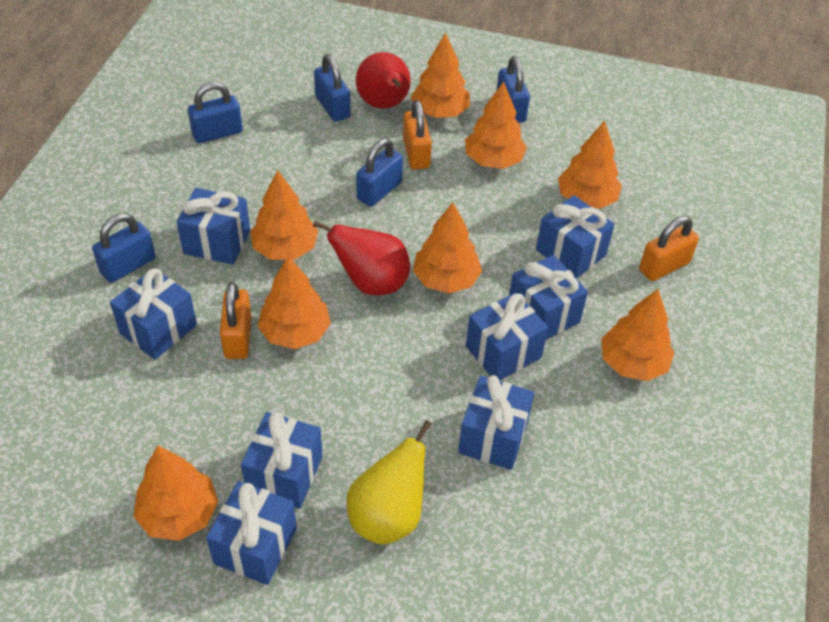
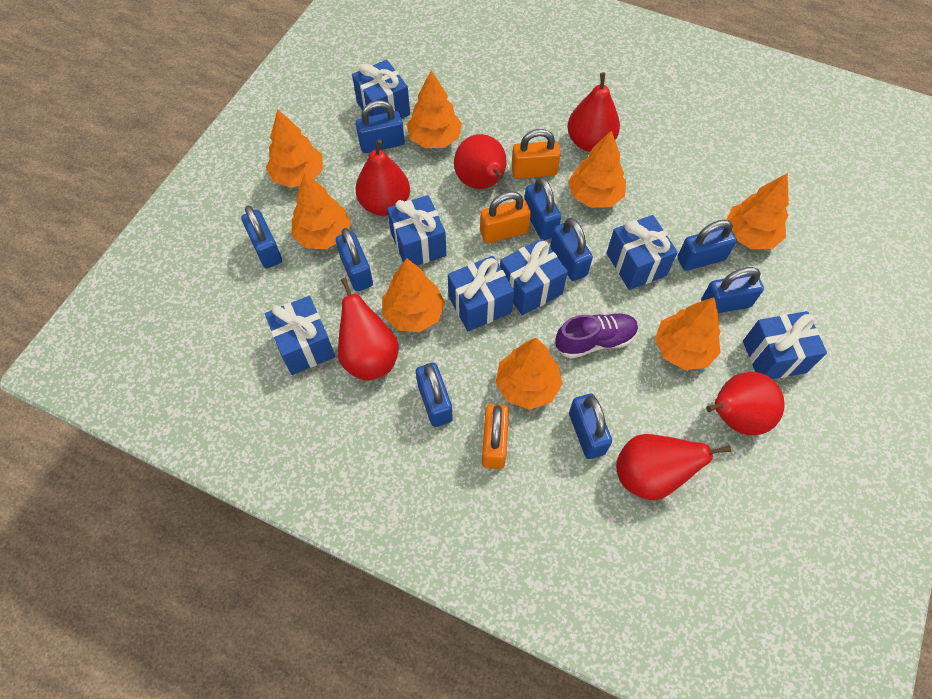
blue gift: 8 -> 7
blue padlock: 5 -> 9
purple shoe: 0 -> 1
red pear: 2 -> 6
yellow pear: 1 -> 0

